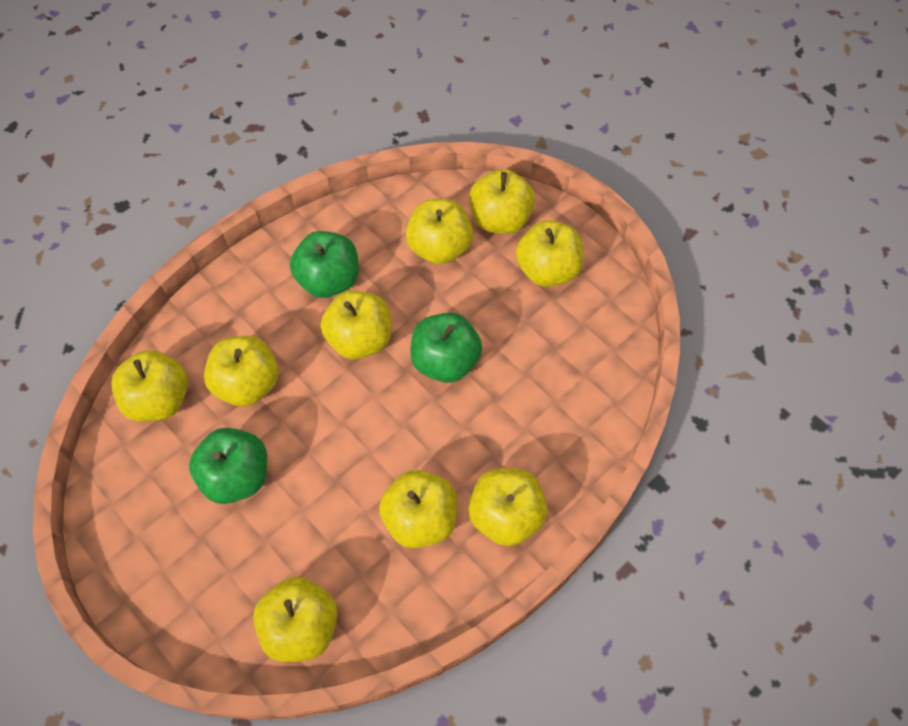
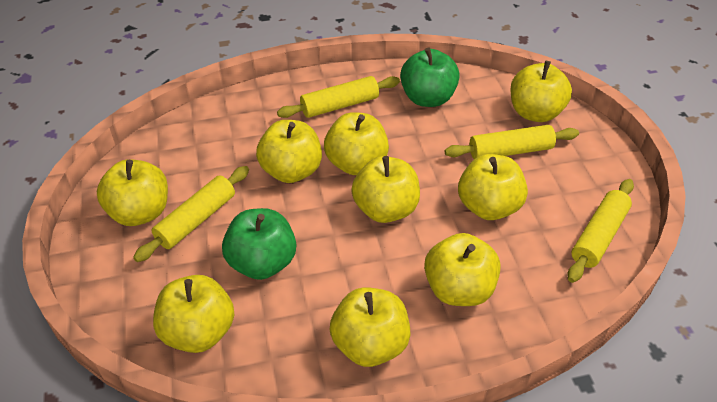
green apple: 3 -> 2
yellow rolling pin: 0 -> 4

